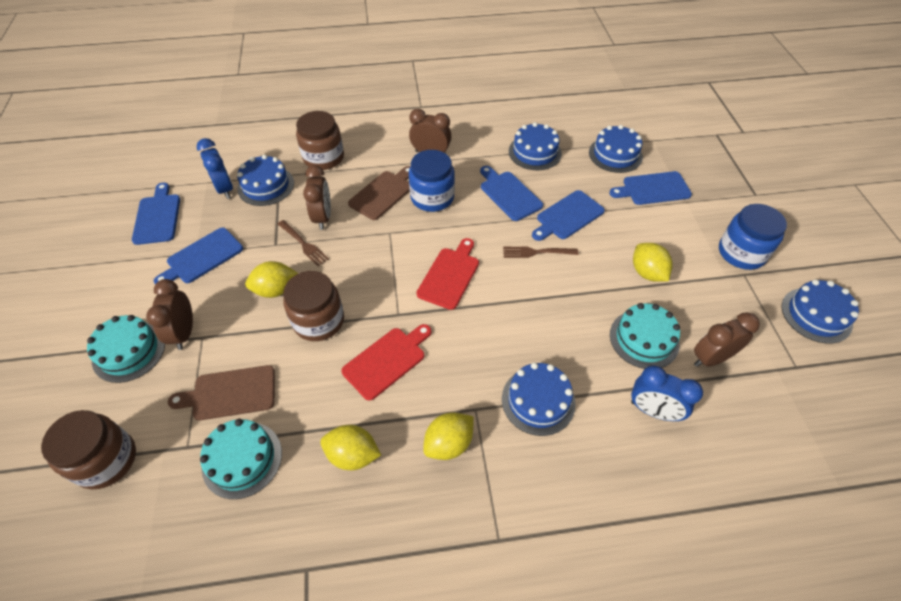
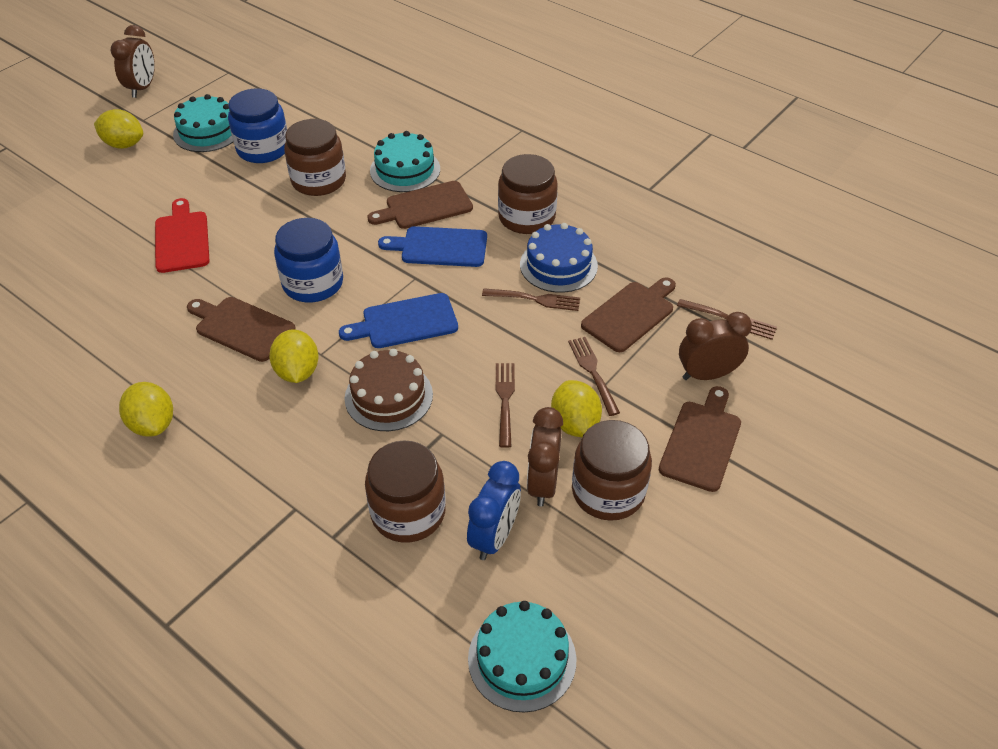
blue cake: 5 -> 1
blue clock: 2 -> 1
blue cutting board: 5 -> 2
brown cake: 0 -> 1
brown clock: 4 -> 3
brown cutting board: 2 -> 4
brown fork: 2 -> 4
brown jar: 3 -> 4
red cutting board: 2 -> 1

